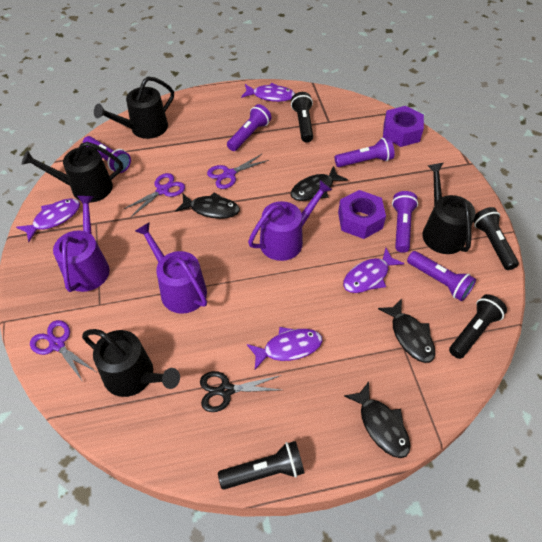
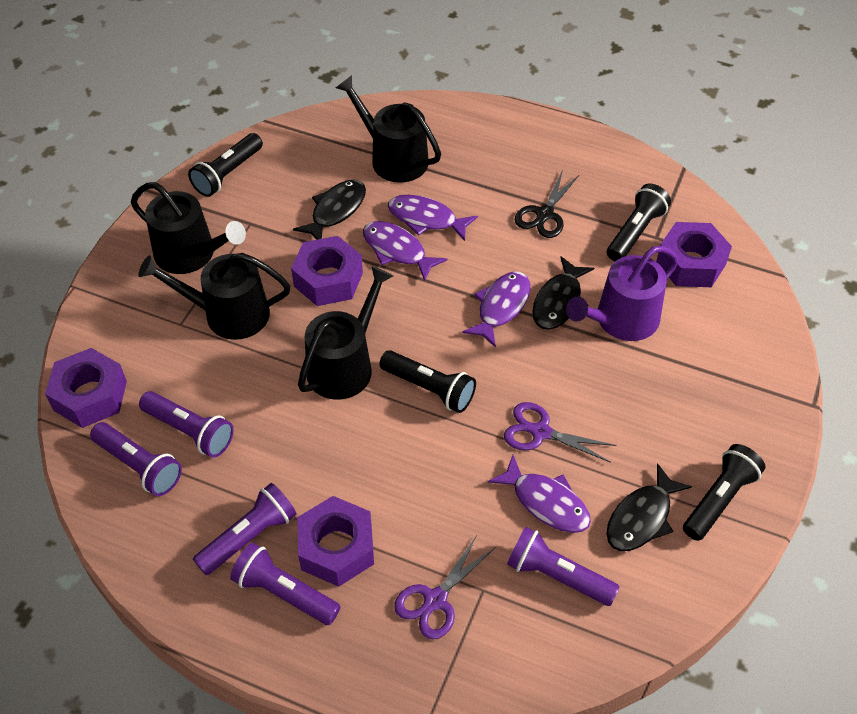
black fish: 4 -> 3
purple nut: 2 -> 4
purple scissors: 3 -> 2
purple watering can: 3 -> 1

